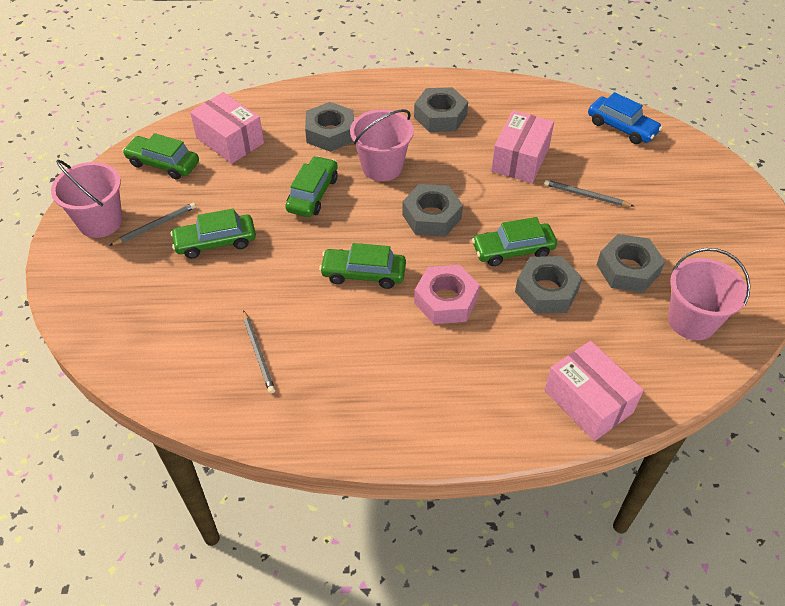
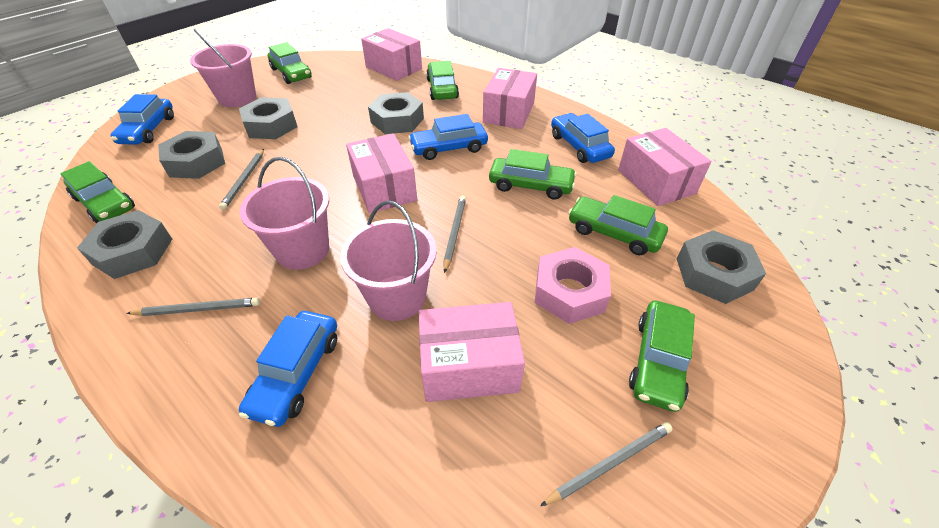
blue car: 1 -> 4
green car: 5 -> 6
grey pencil: 3 -> 4
pink box: 3 -> 5

